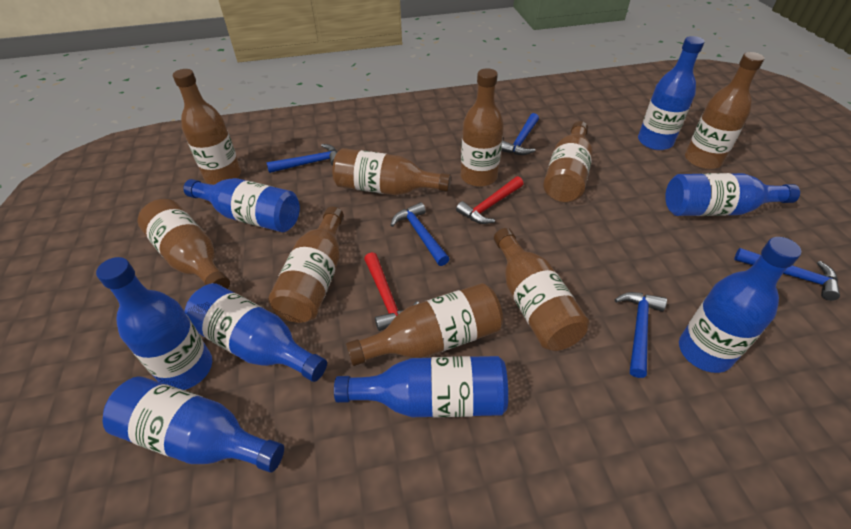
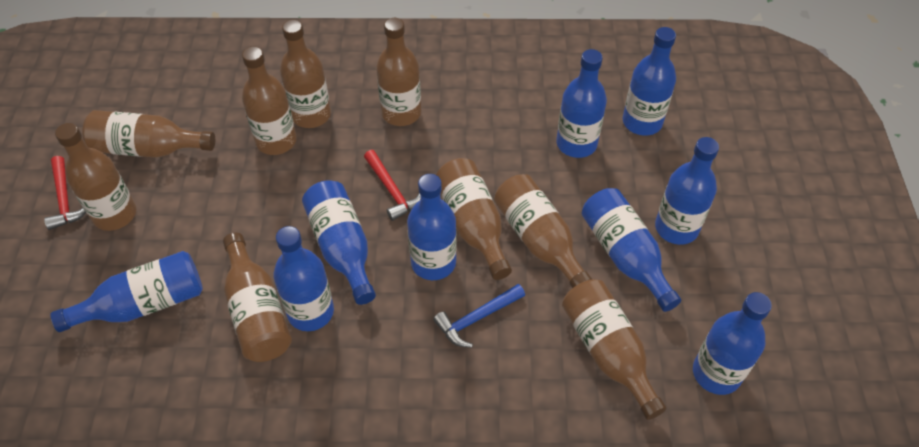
blue bottle: 8 -> 9
blue hammer: 5 -> 1

